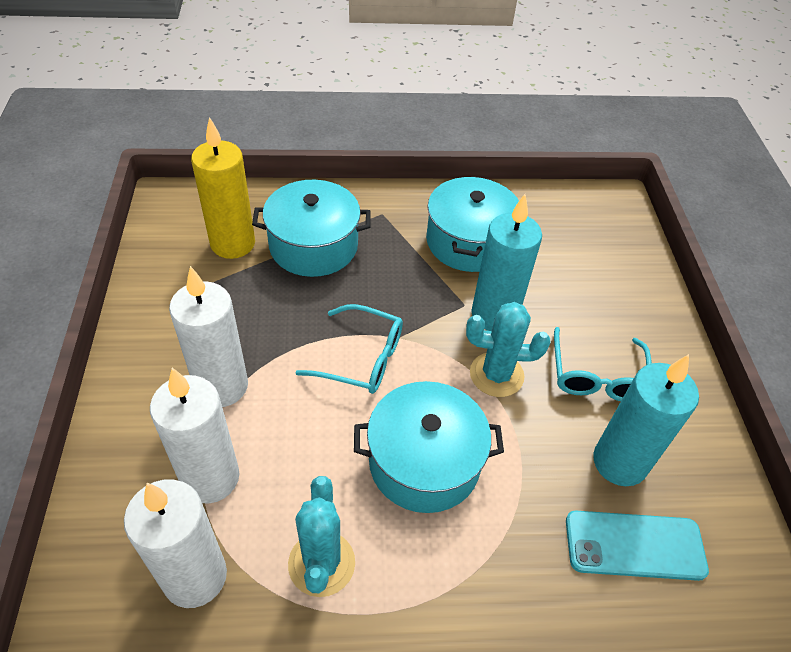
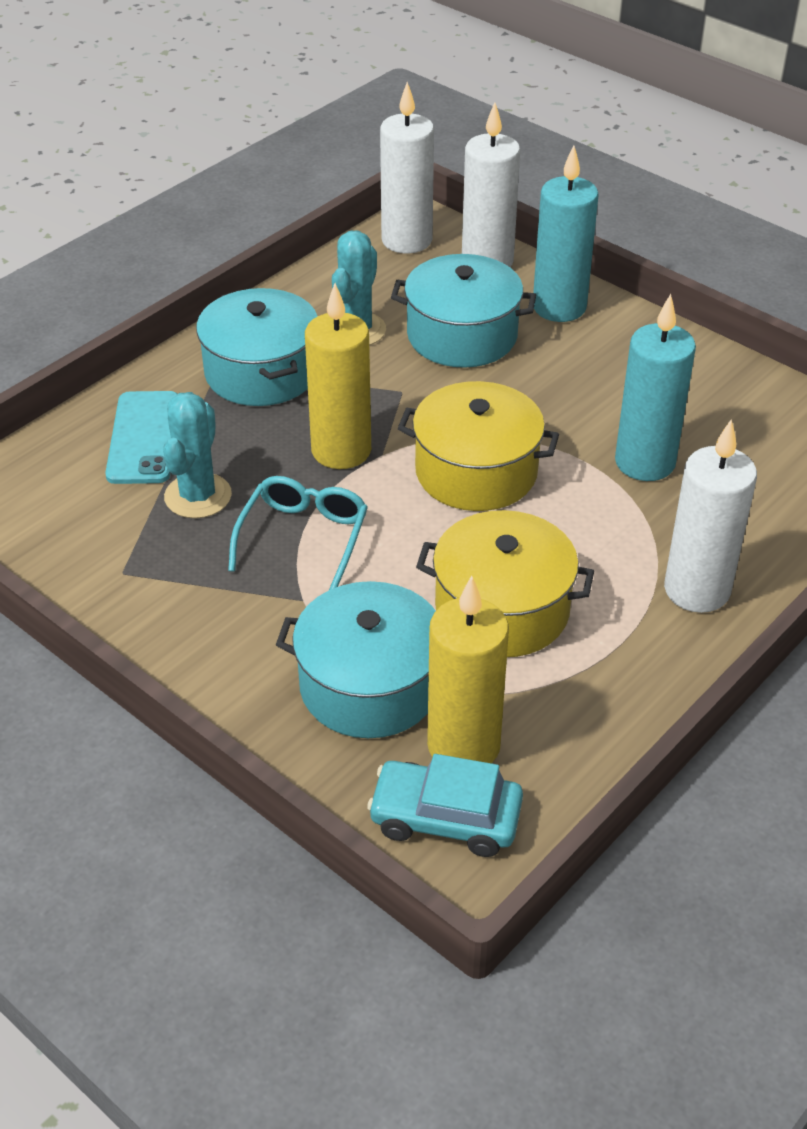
turquoise car: 0 -> 1
turquoise glasses: 2 -> 1
yellow candle: 1 -> 2
yellow pot: 0 -> 2

